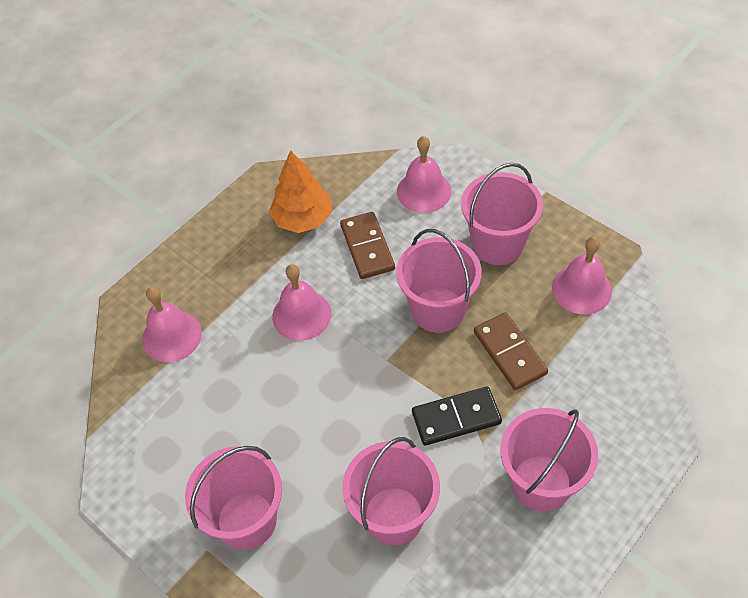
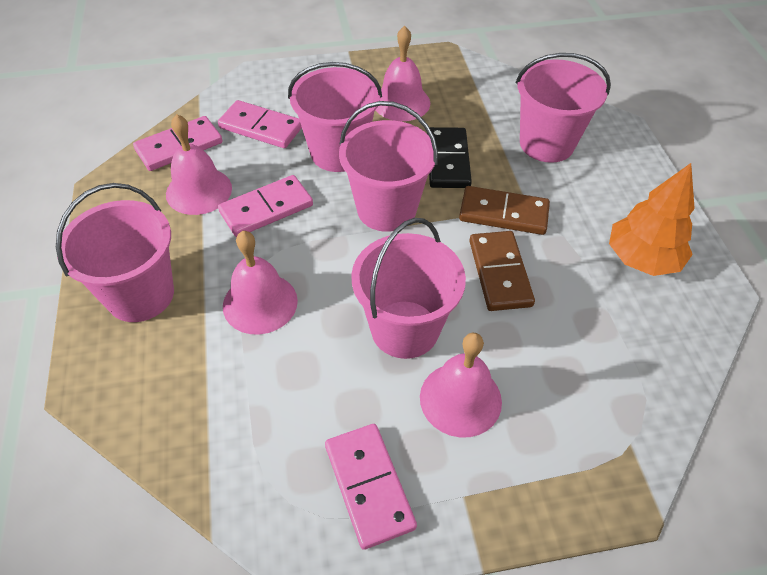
pink domino: 0 -> 4

